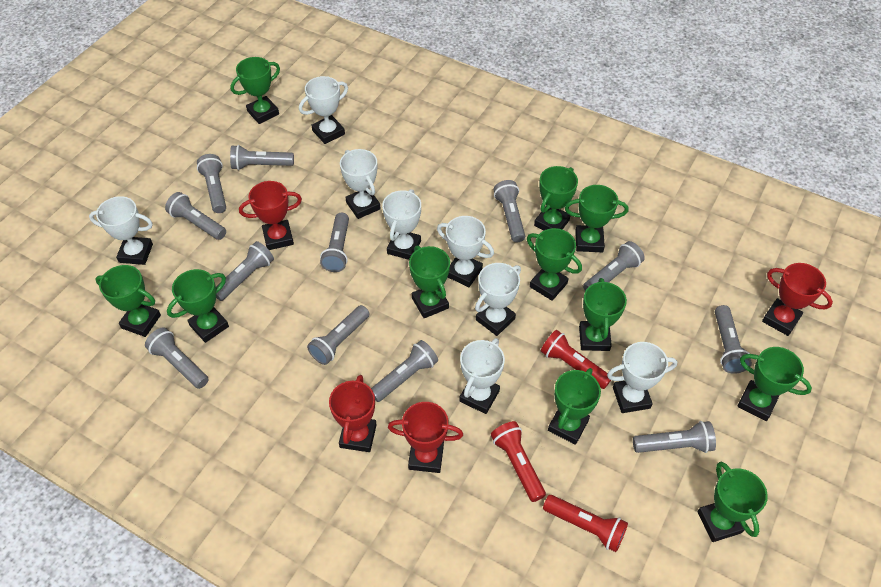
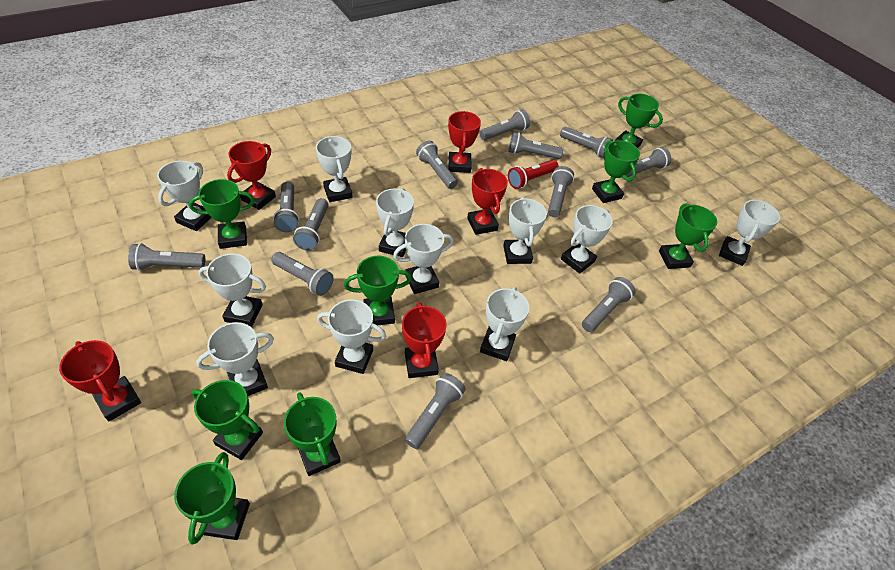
green trophy: 11 -> 8
red flashlight: 3 -> 1
red trophy: 4 -> 5
white trophy: 8 -> 11

